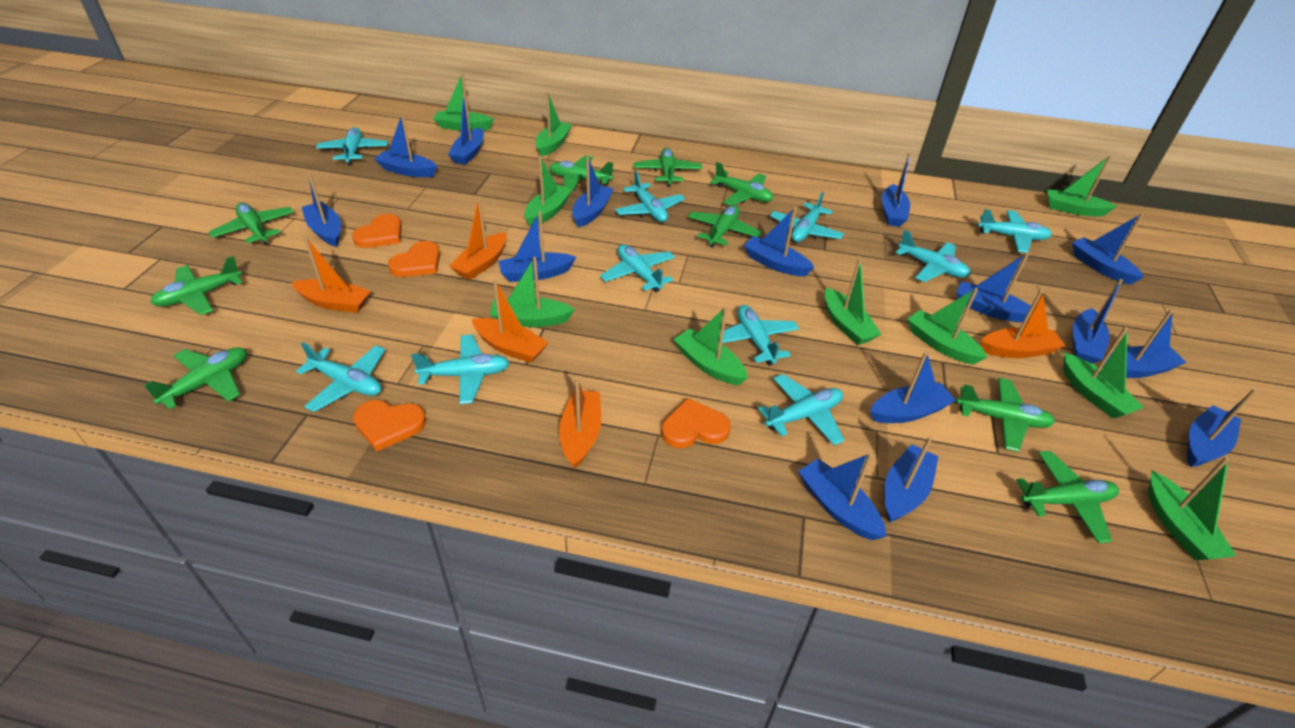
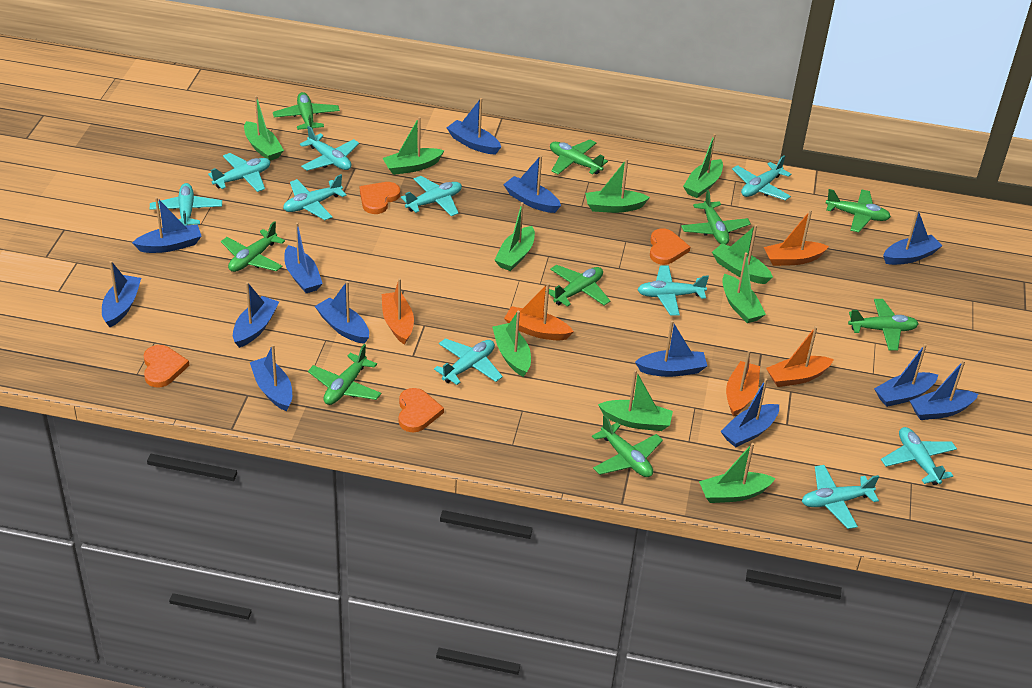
blue boat: 15 -> 13

